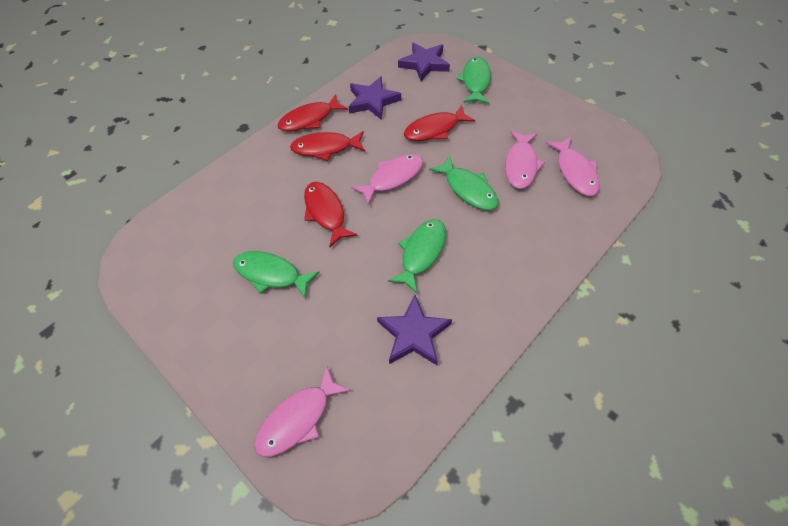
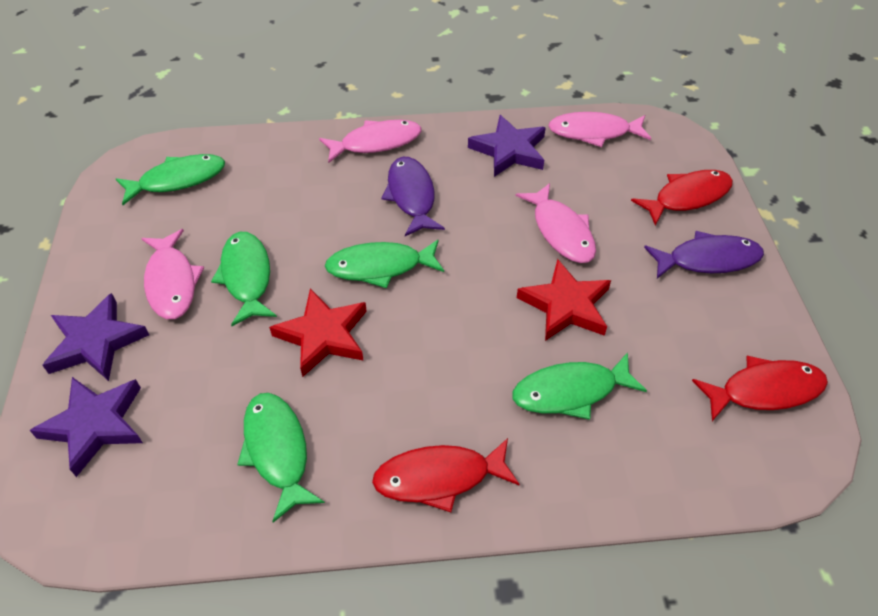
green fish: 4 -> 5
purple fish: 0 -> 2
red fish: 4 -> 3
red star: 0 -> 2

